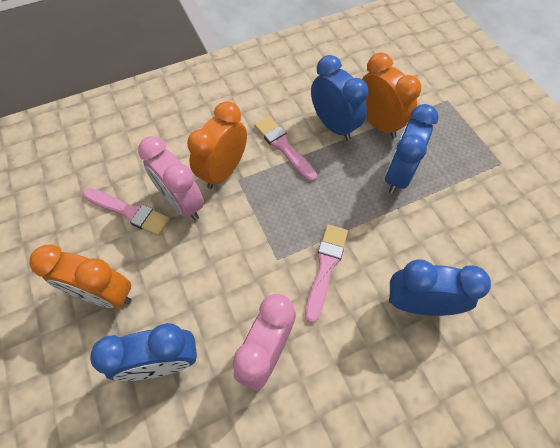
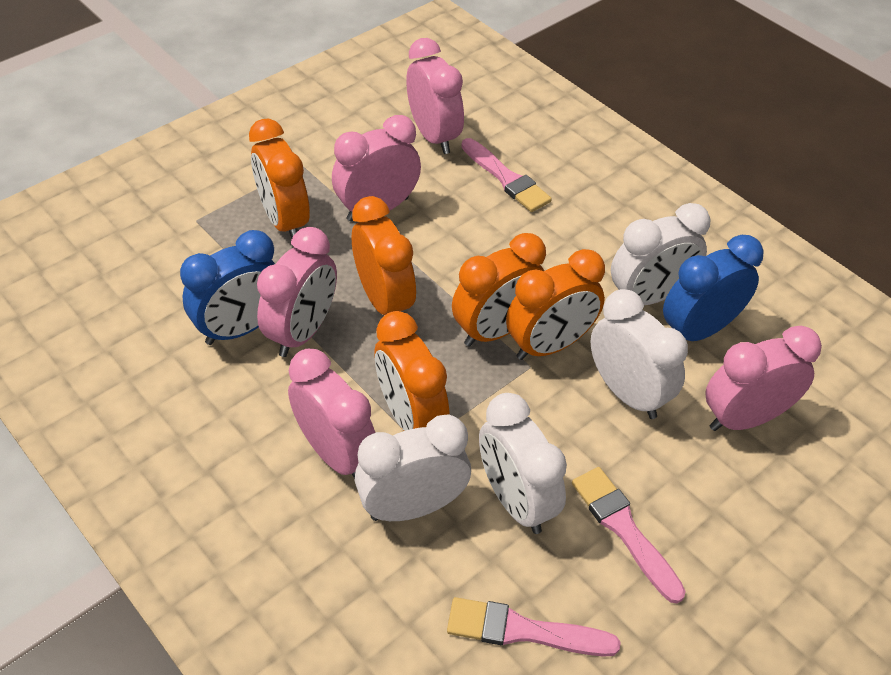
blue clock: 4 -> 2
orange clock: 3 -> 5
pink clock: 2 -> 5
white clock: 0 -> 4

